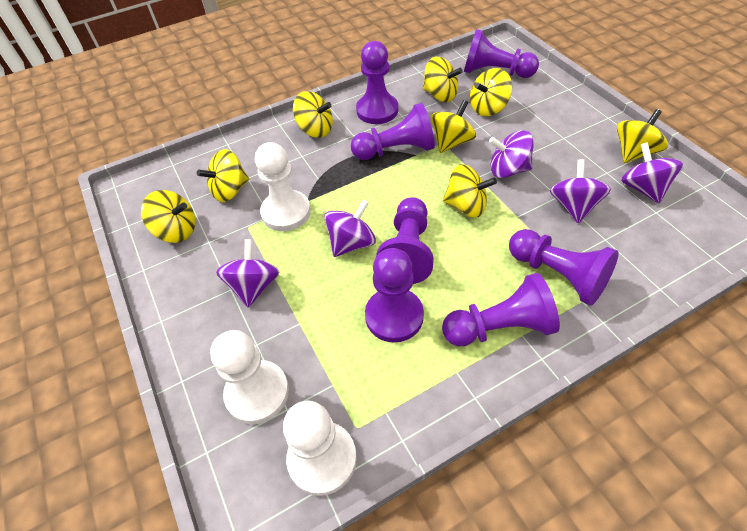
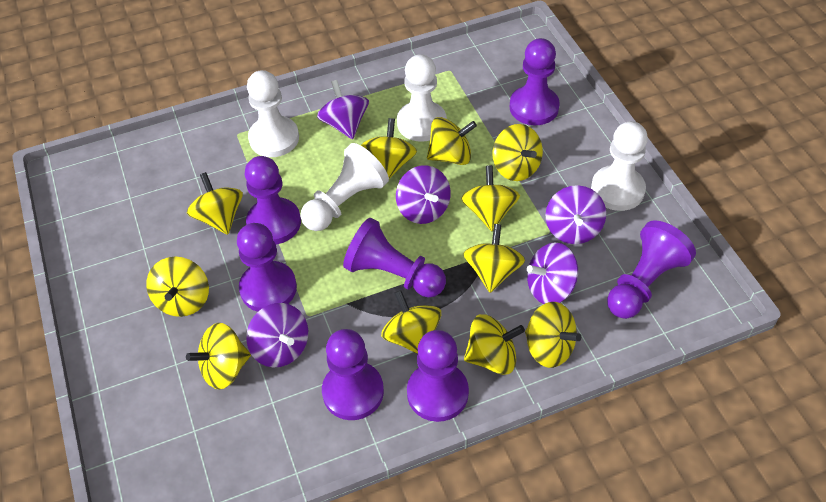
white pawn: 3 -> 4
yellow spinning top: 8 -> 11

